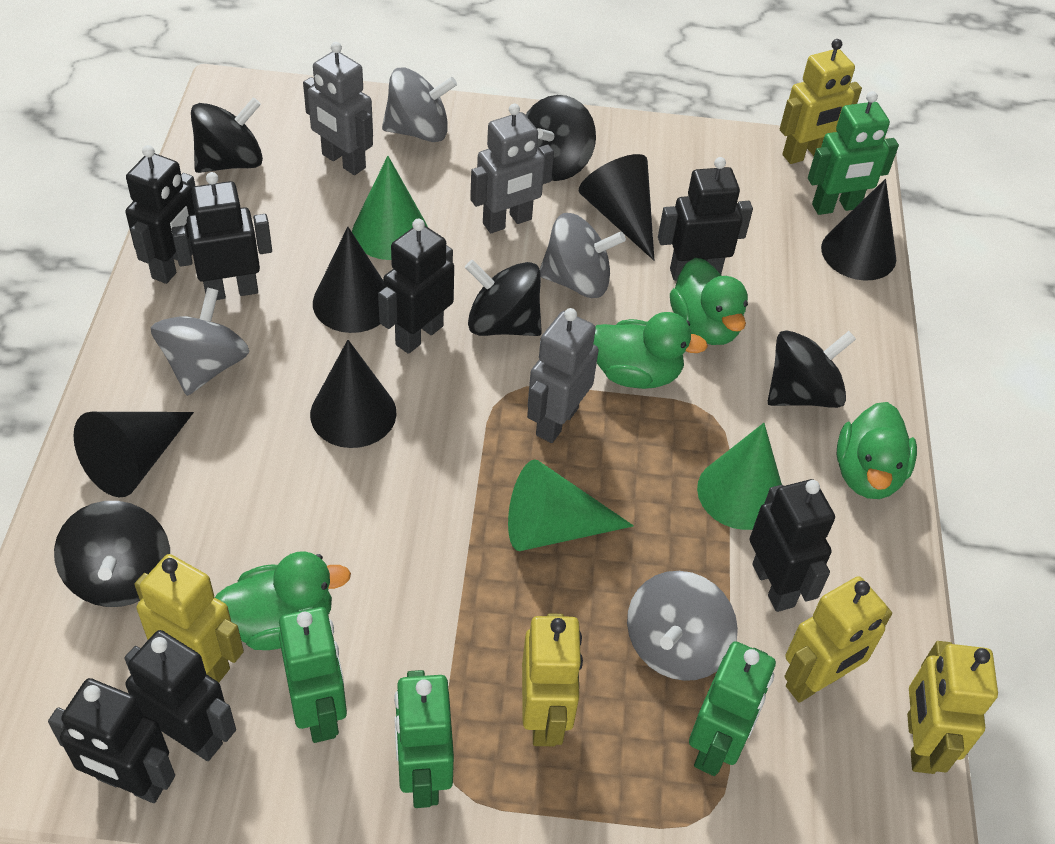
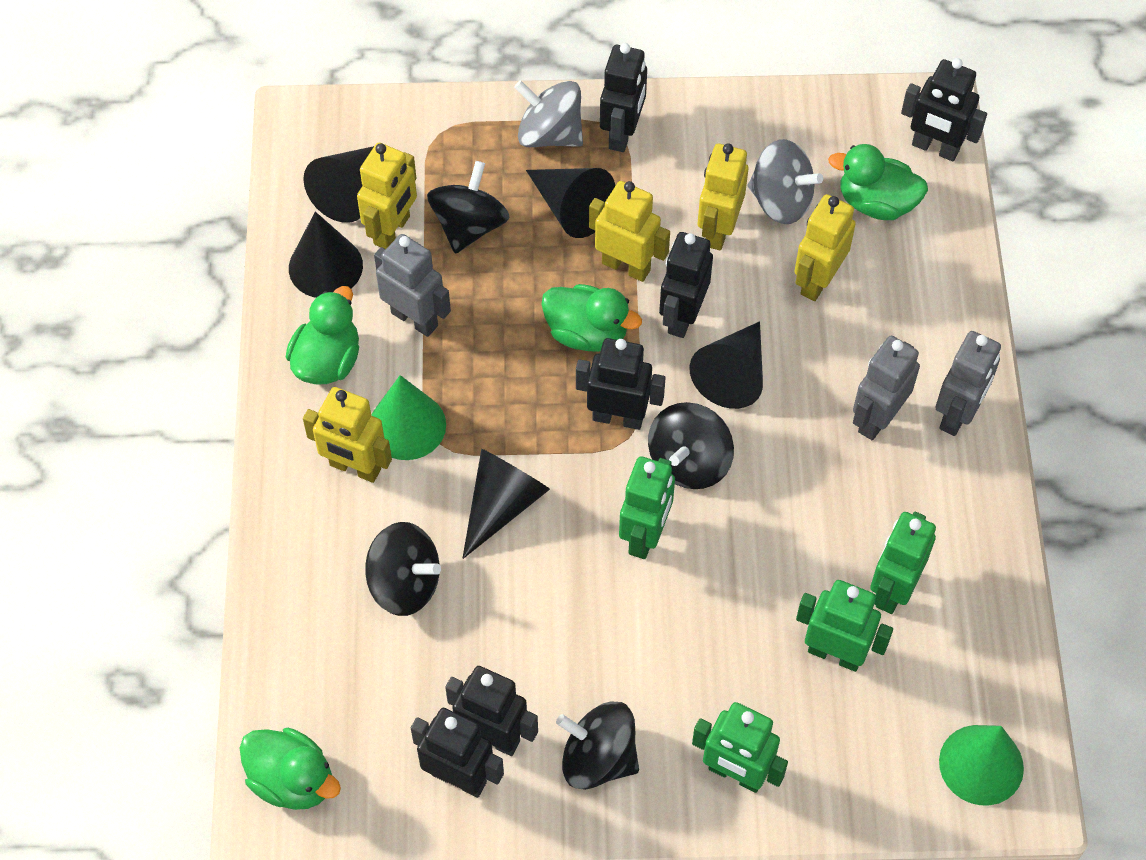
black robot: 7 -> 6
black spinning top: 5 -> 4
green cone: 3 -> 2
grey spinning top: 4 -> 2

